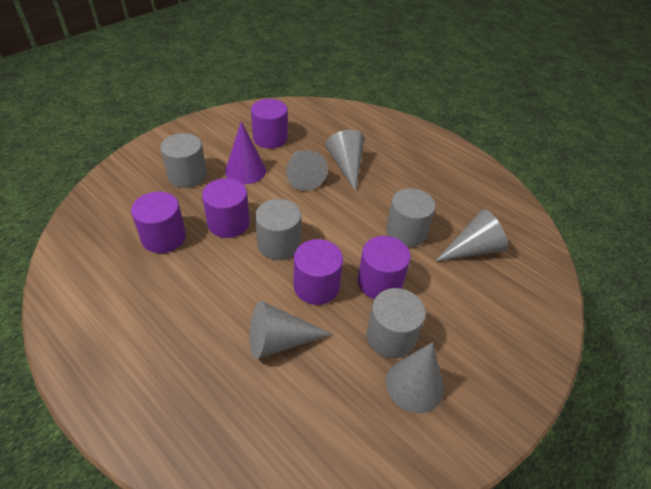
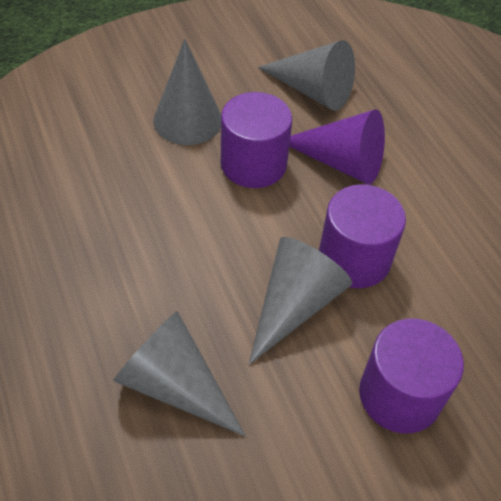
grey cone: 5 -> 4
grey cylinder: 4 -> 0
purple cylinder: 5 -> 3

